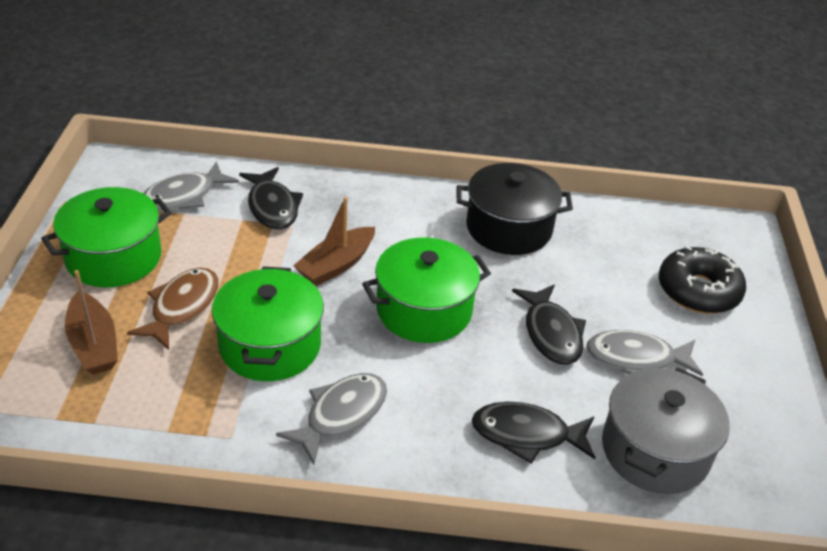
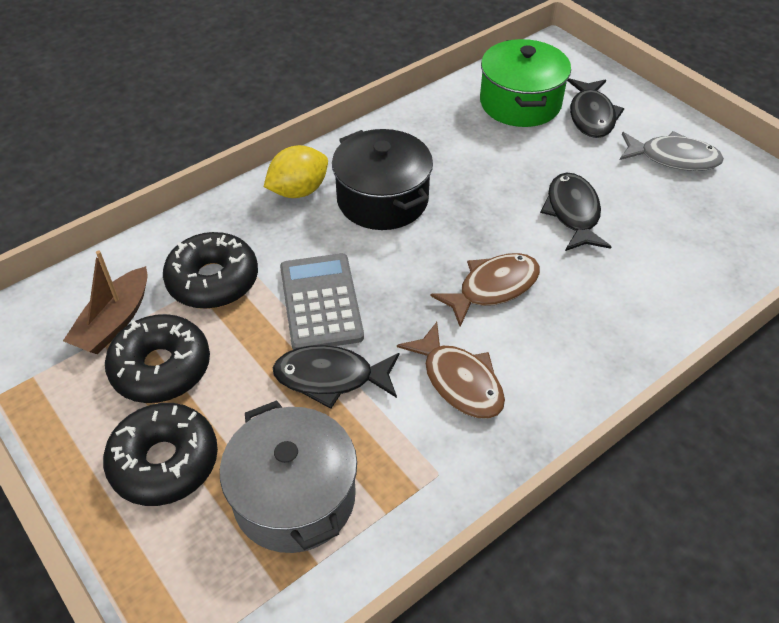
black donut: 1 -> 3
brown boat: 2 -> 1
brown fish: 1 -> 2
green pot: 3 -> 1
grey calculator: 0 -> 1
grey fish: 3 -> 1
yellow lemon: 0 -> 1

